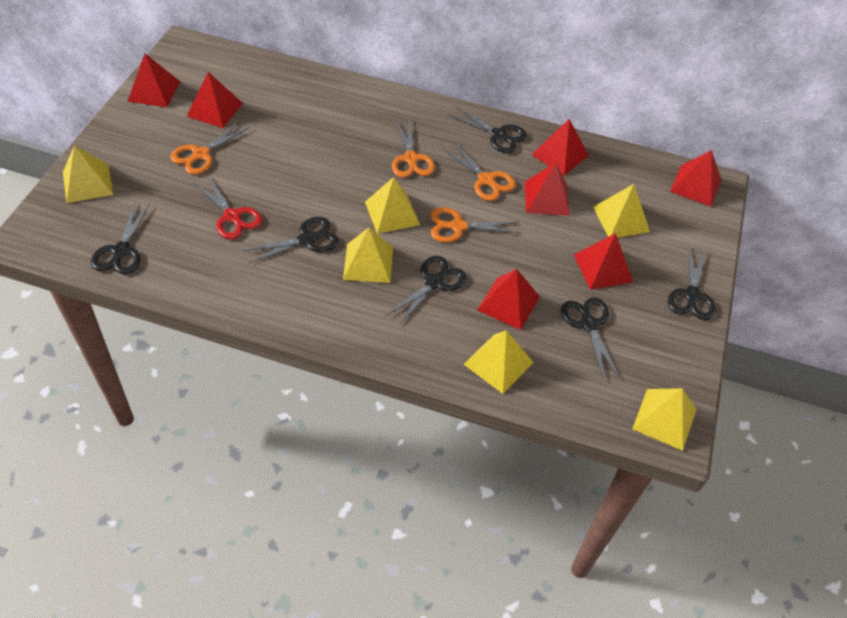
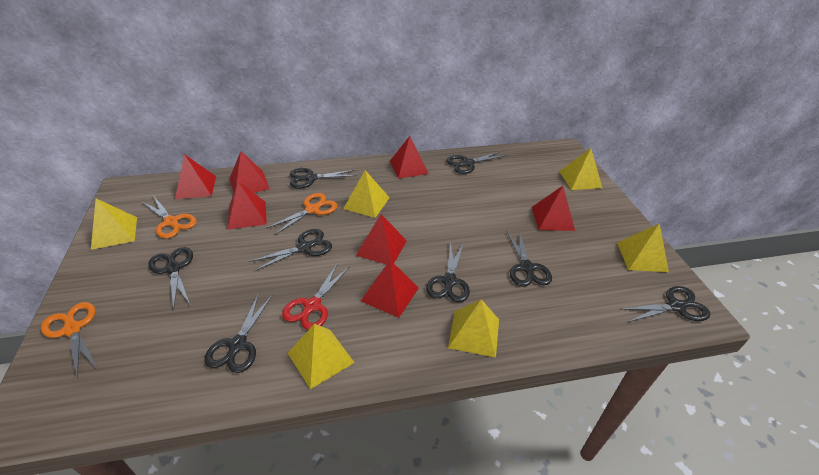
black scissors: 6 -> 8
orange scissors: 4 -> 3

